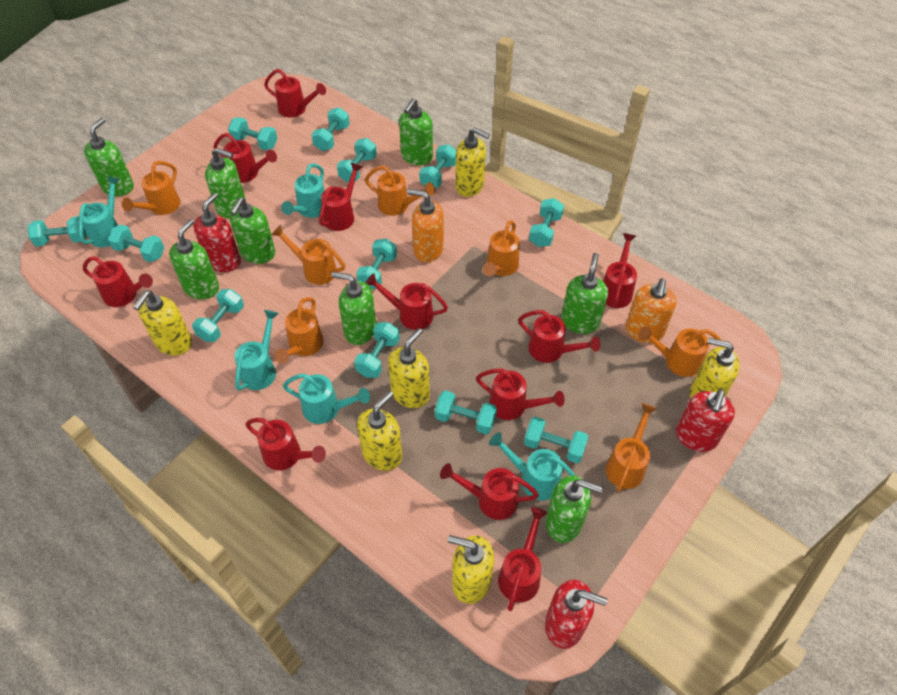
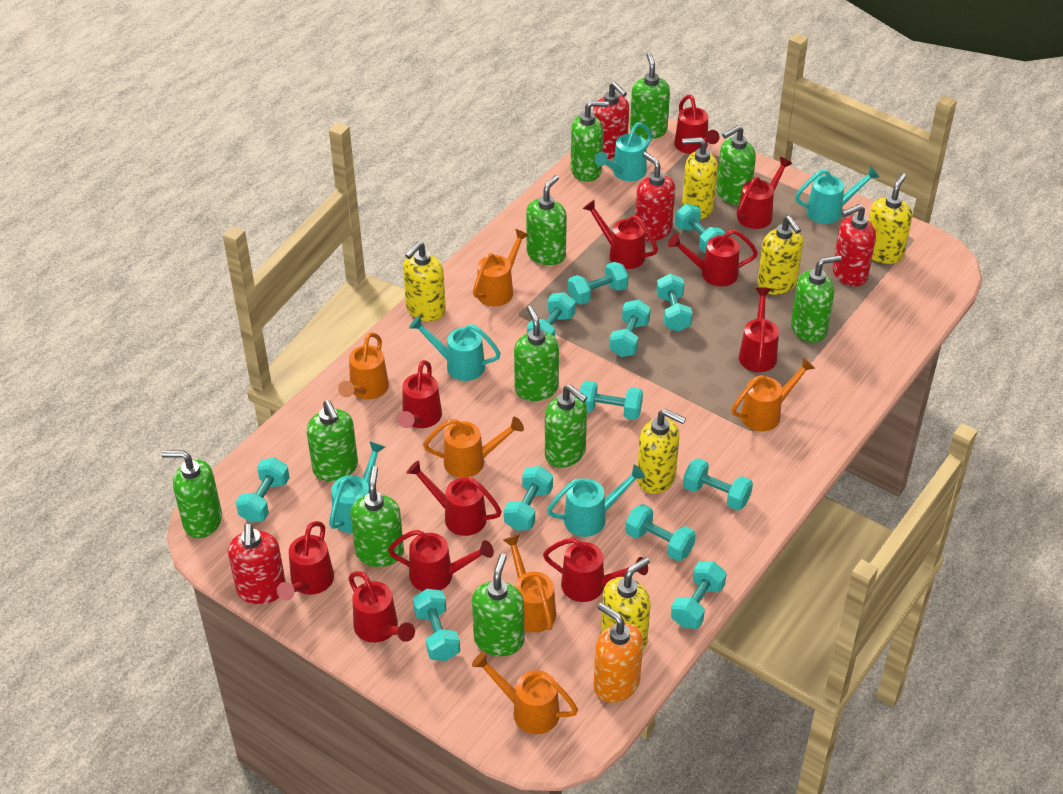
green soap dispenser: 8 -> 11
orange soap dispenser: 2 -> 1
orange watering can: 7 -> 6
red soap dispenser: 3 -> 4

